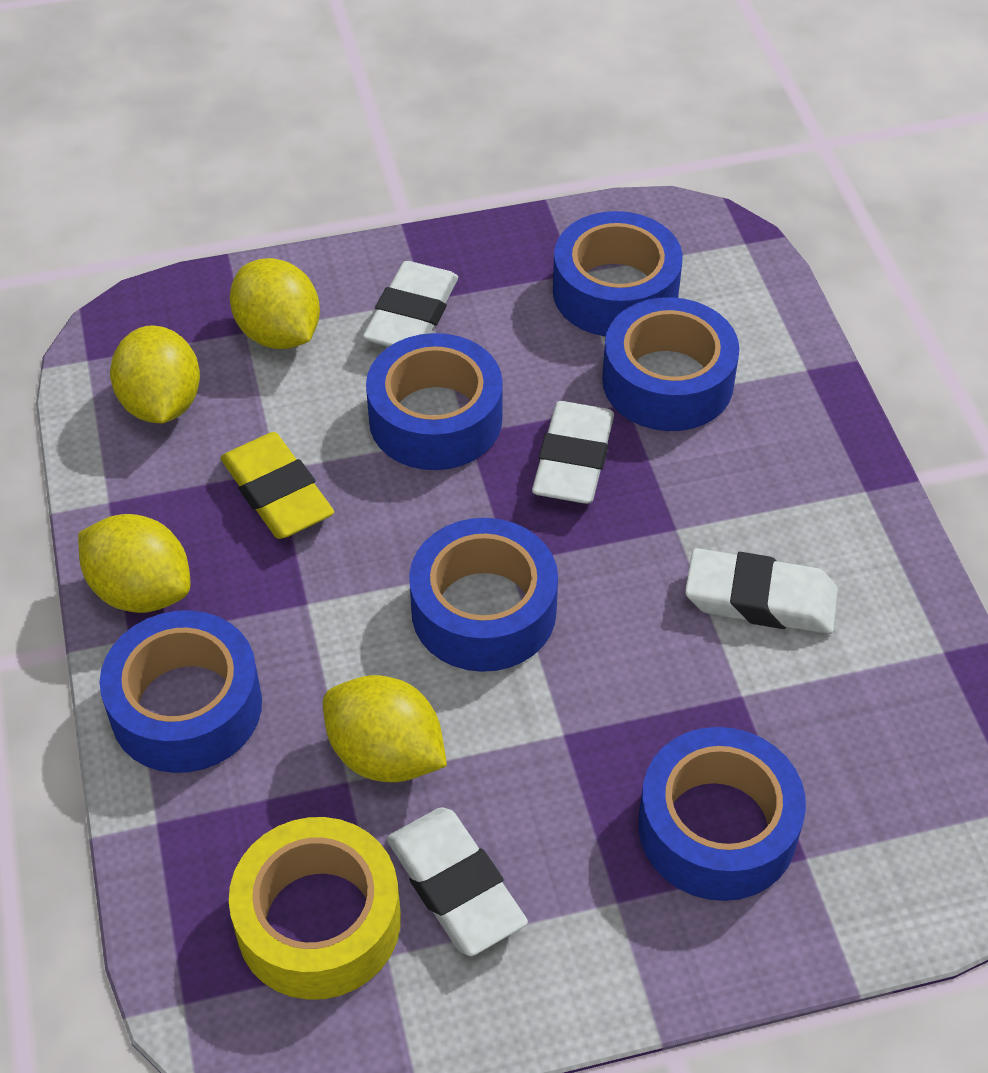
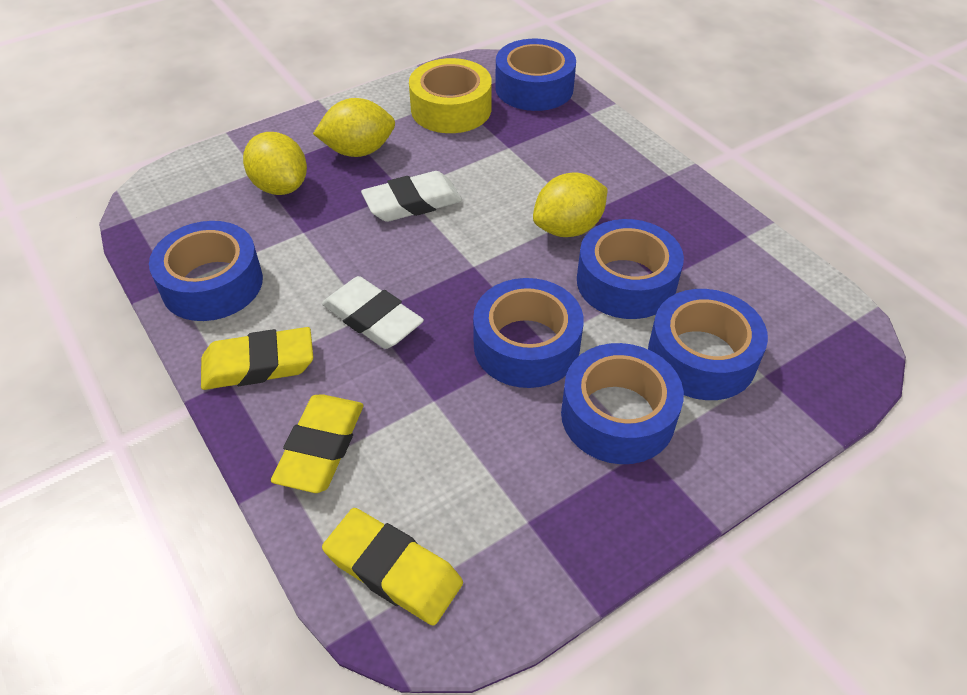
white eraser: 4 -> 2
yellow eraser: 1 -> 3
yellow lemon: 4 -> 3

